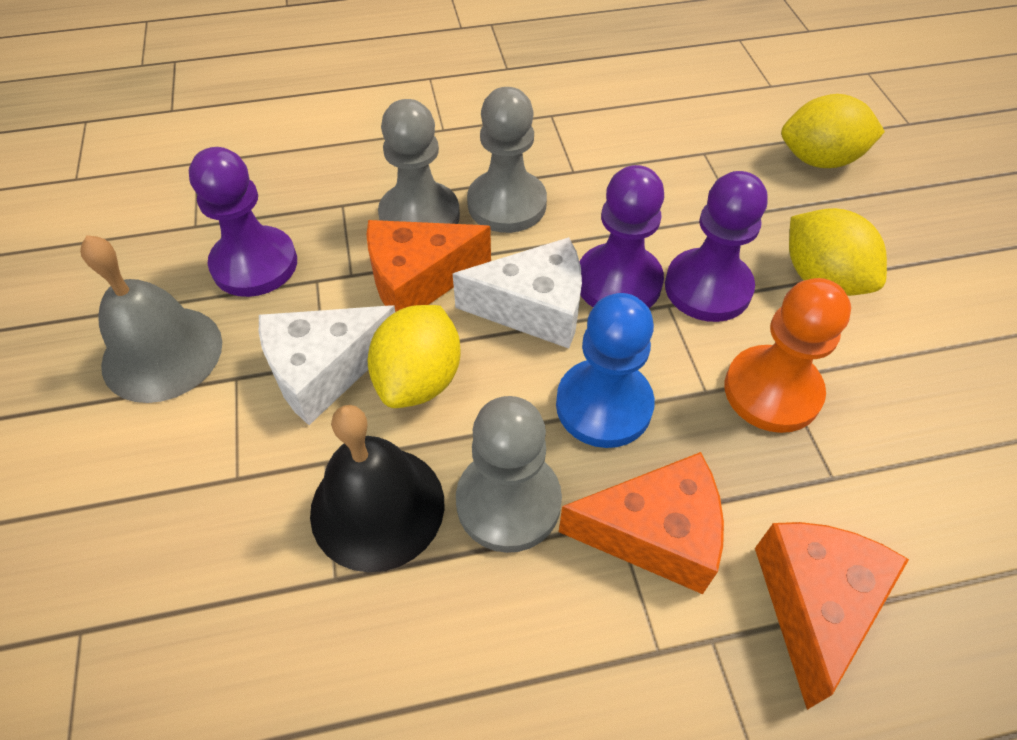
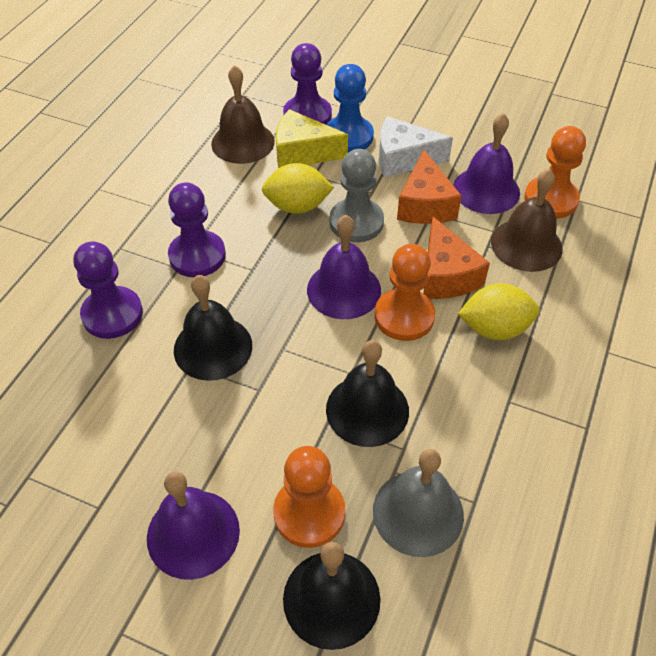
black bell: 1 -> 3
brown bell: 0 -> 2
grey pawn: 3 -> 1
orange cheese: 3 -> 2
orange pawn: 1 -> 3
purple bell: 0 -> 3
white cheese: 2 -> 1
yellow cheese: 0 -> 1
yellow lemon: 3 -> 2

